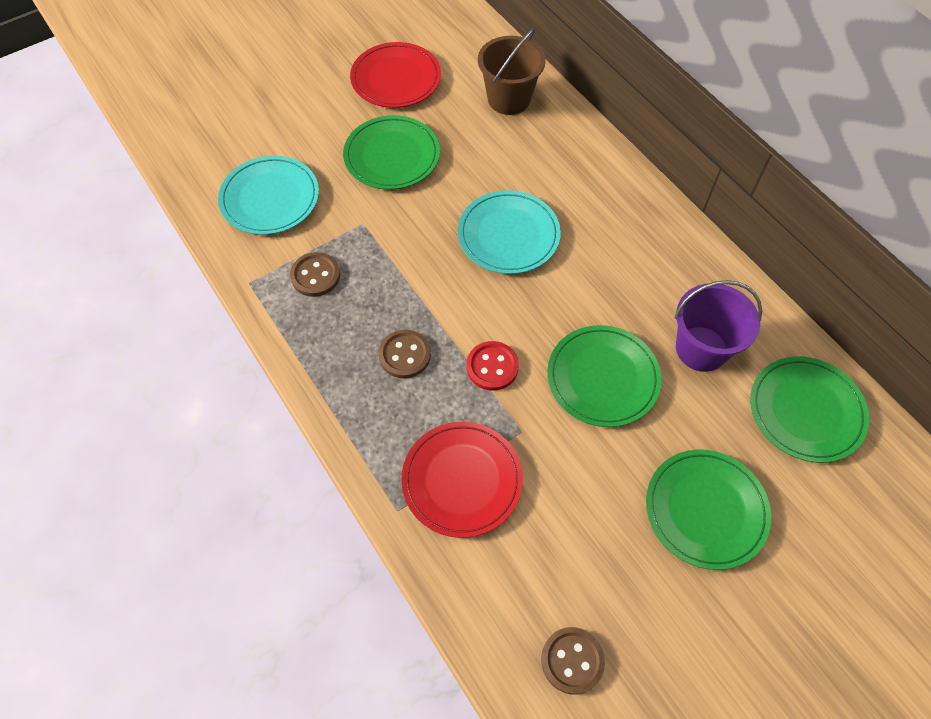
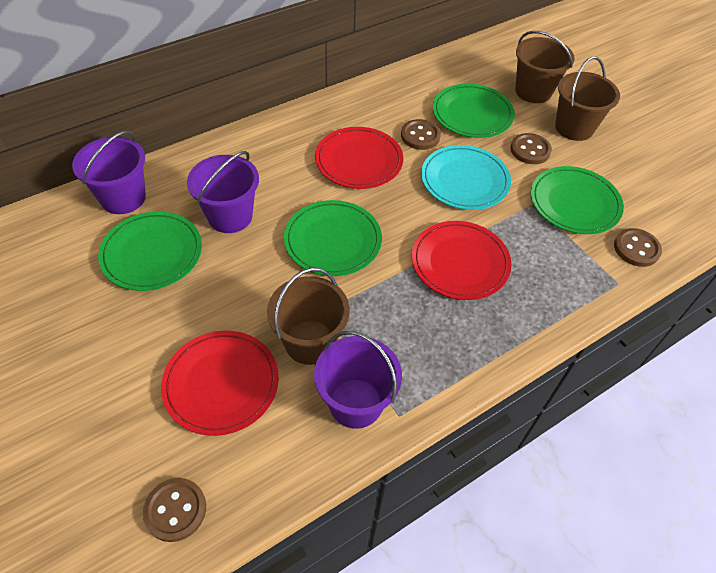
brown bucket: 1 -> 3
brown button: 3 -> 4
purple bucket: 1 -> 3
red button: 1 -> 0
red plate: 2 -> 3
turquoise plate: 2 -> 1

